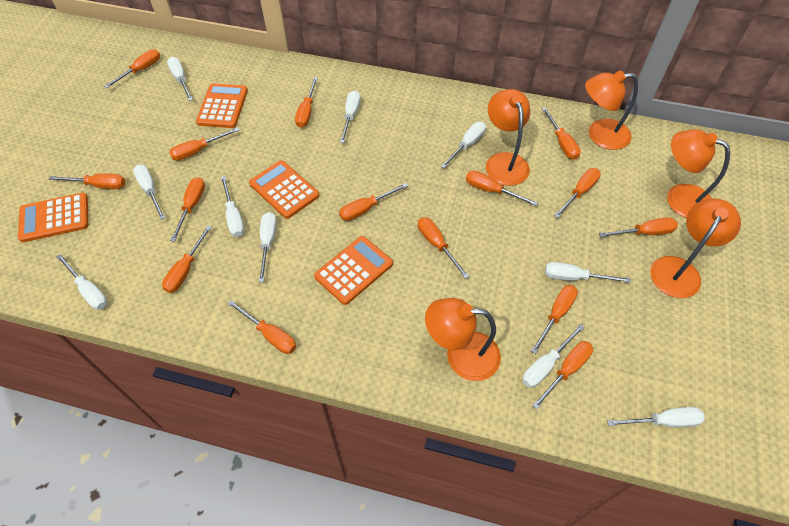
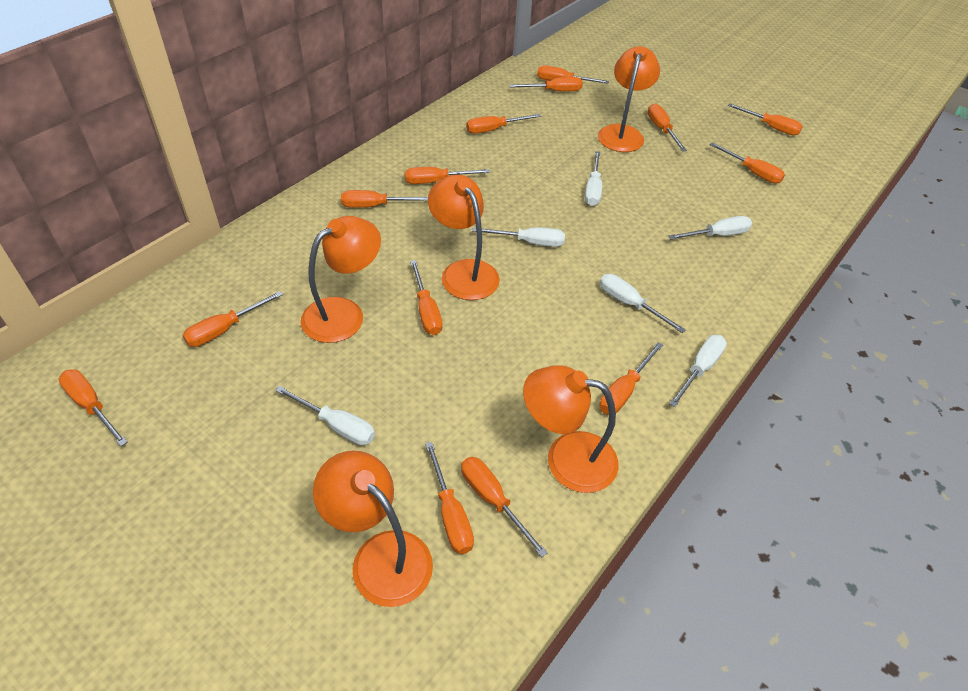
orange calculator: 4 -> 0
orange screwdriver: 15 -> 14
white screwdriver: 10 -> 6

